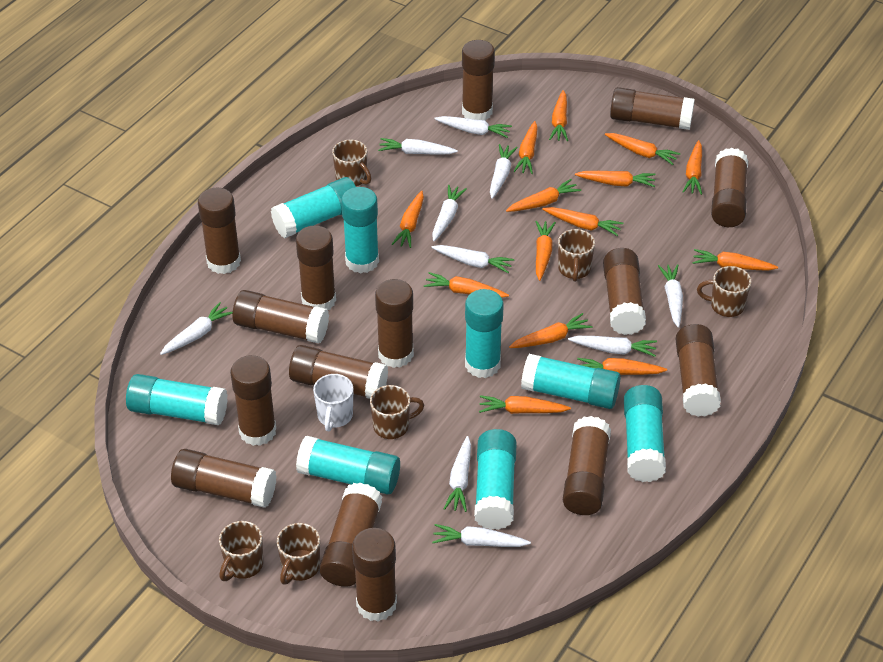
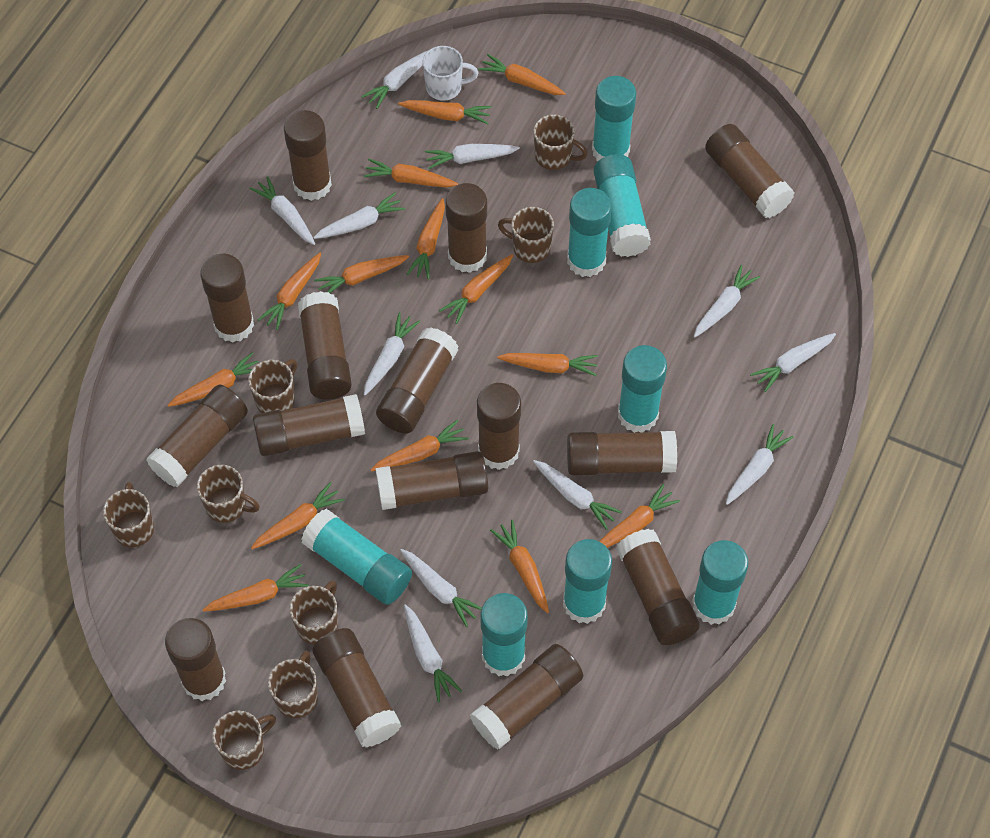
brown mug: 6 -> 8
white carrot: 10 -> 11

